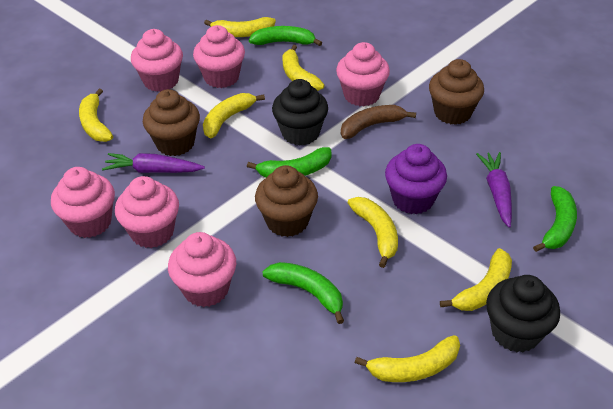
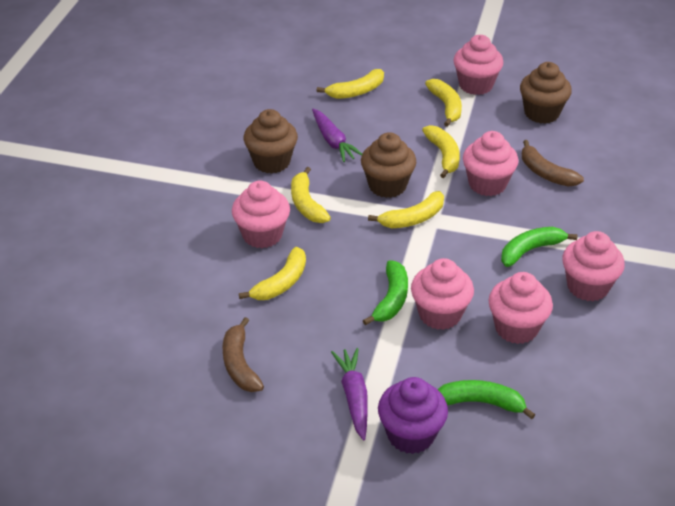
black cupcake: 2 -> 0
brown banana: 1 -> 2
green banana: 4 -> 3
yellow banana: 7 -> 6

